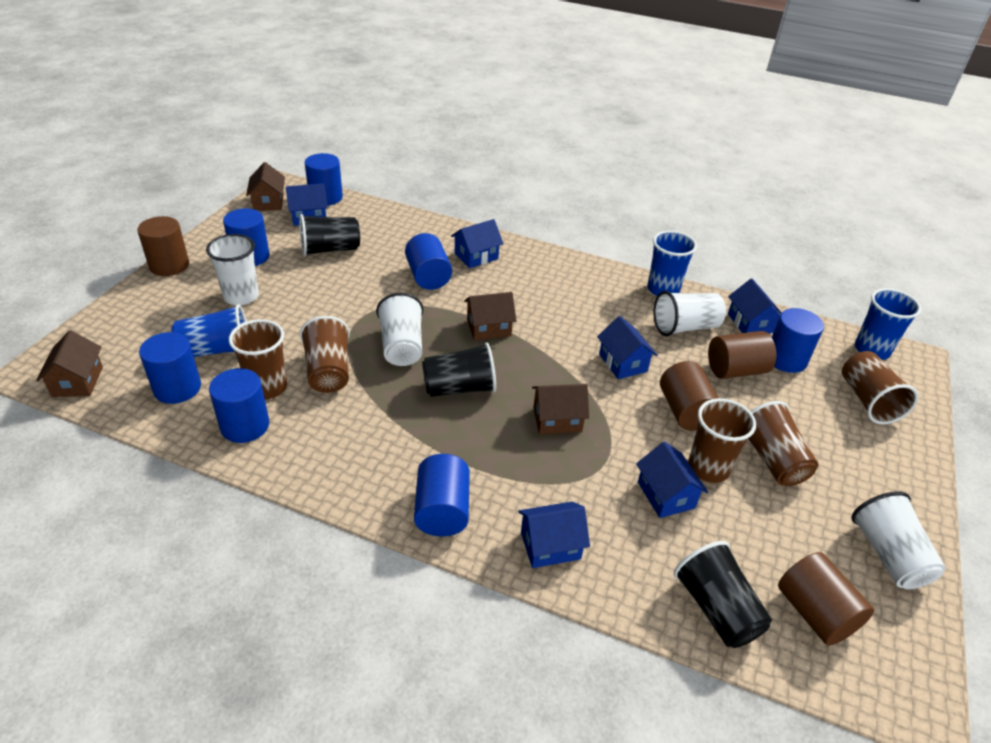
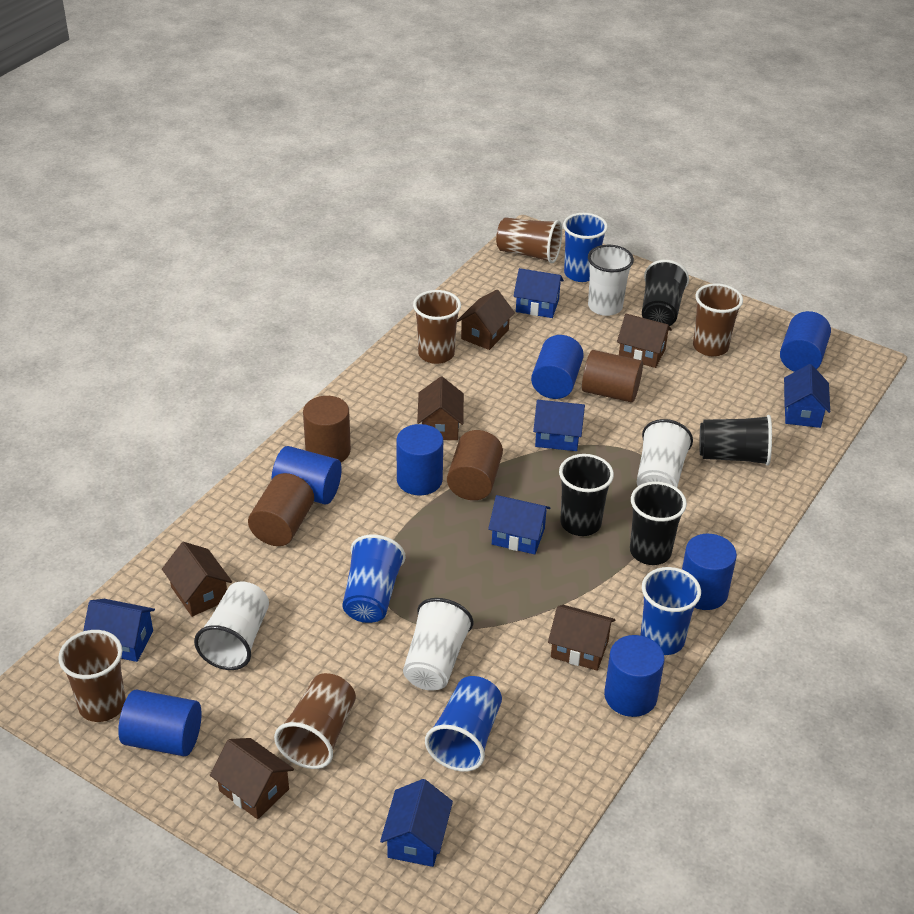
black cup: 3 -> 4
blue cup: 3 -> 4
brown house: 4 -> 6

